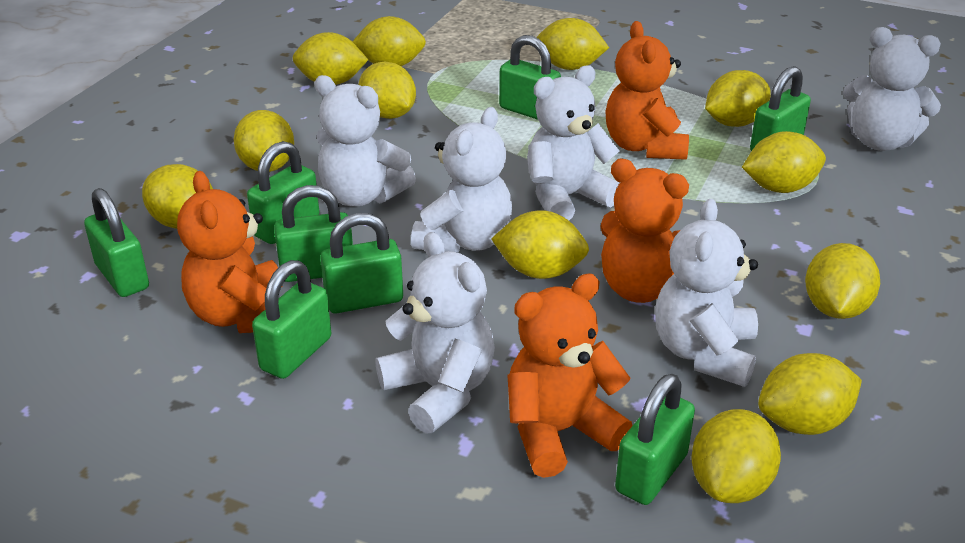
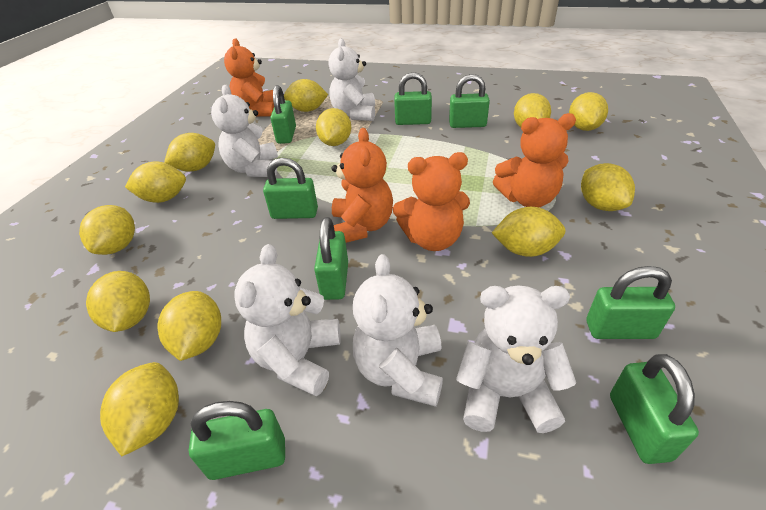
white teddy bear: 6 -> 5

